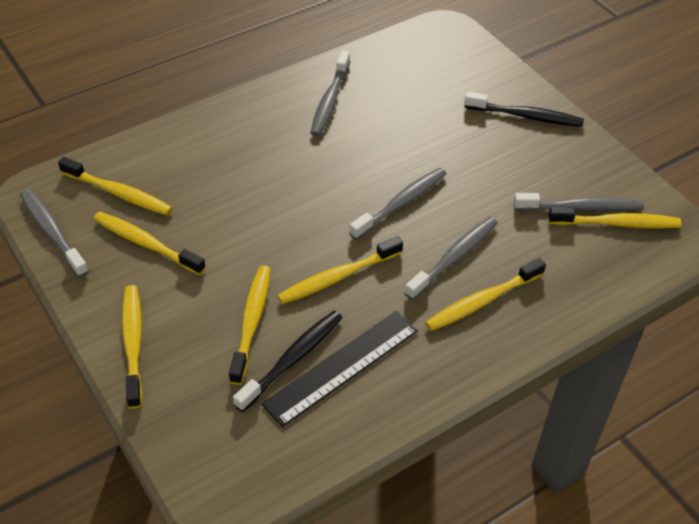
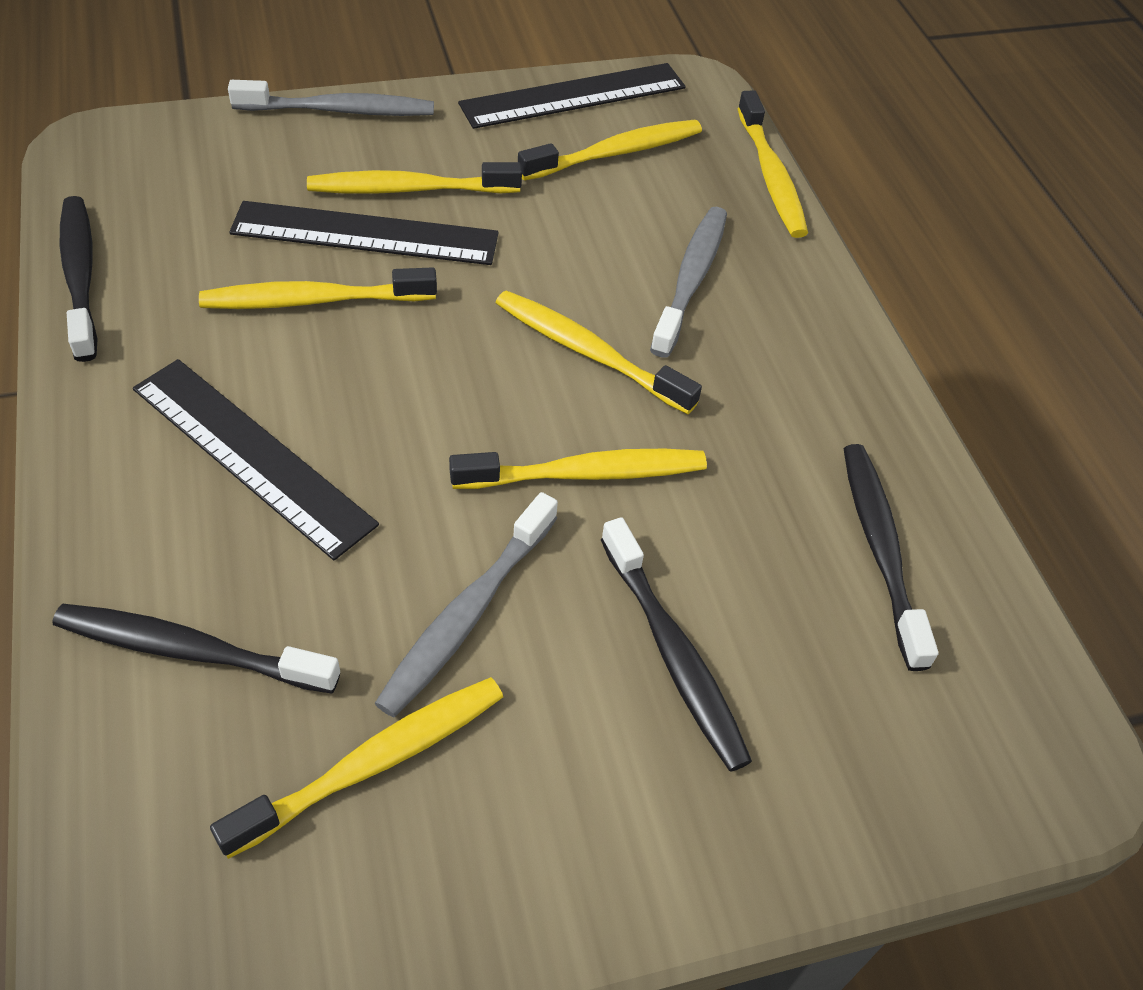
black ruler: 1 -> 3
black toothbrush: 2 -> 4
grey toothbrush: 5 -> 3

